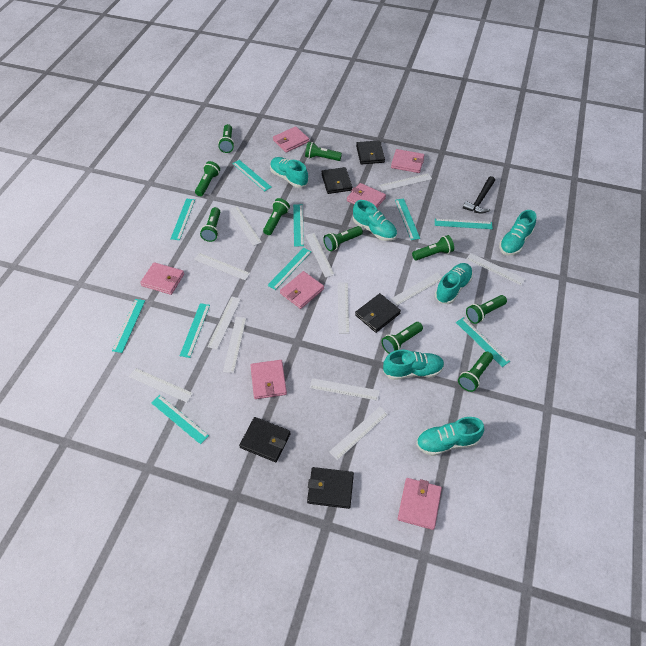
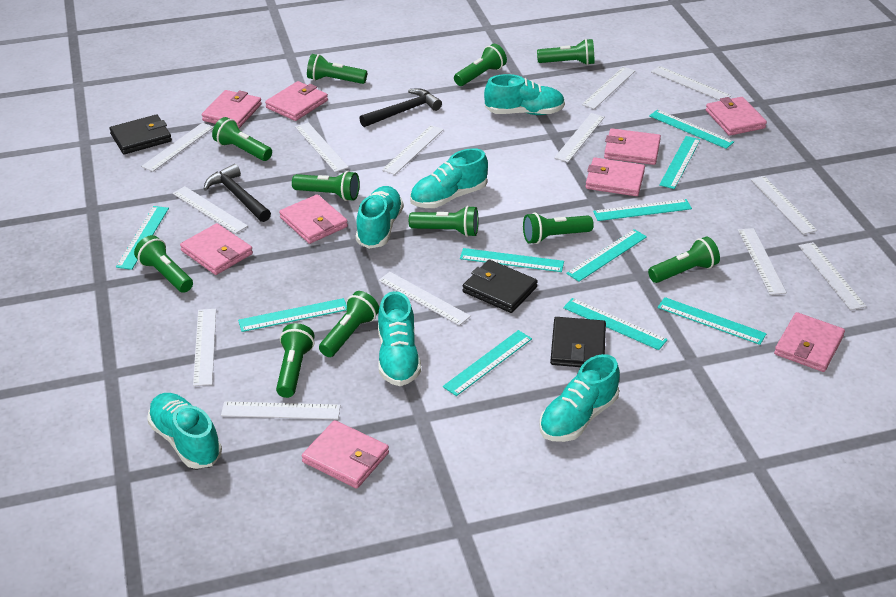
black hammer: 1 -> 2
black wallet: 5 -> 3
green flashlight: 10 -> 11
pink wallet: 7 -> 9
white ruler: 12 -> 13

